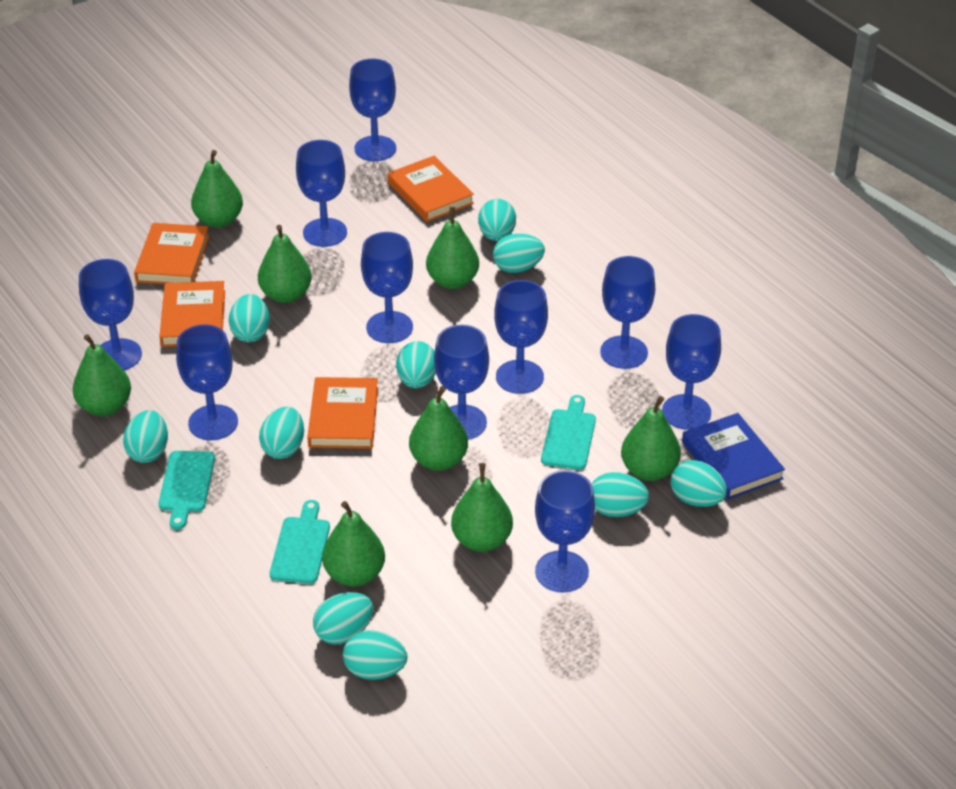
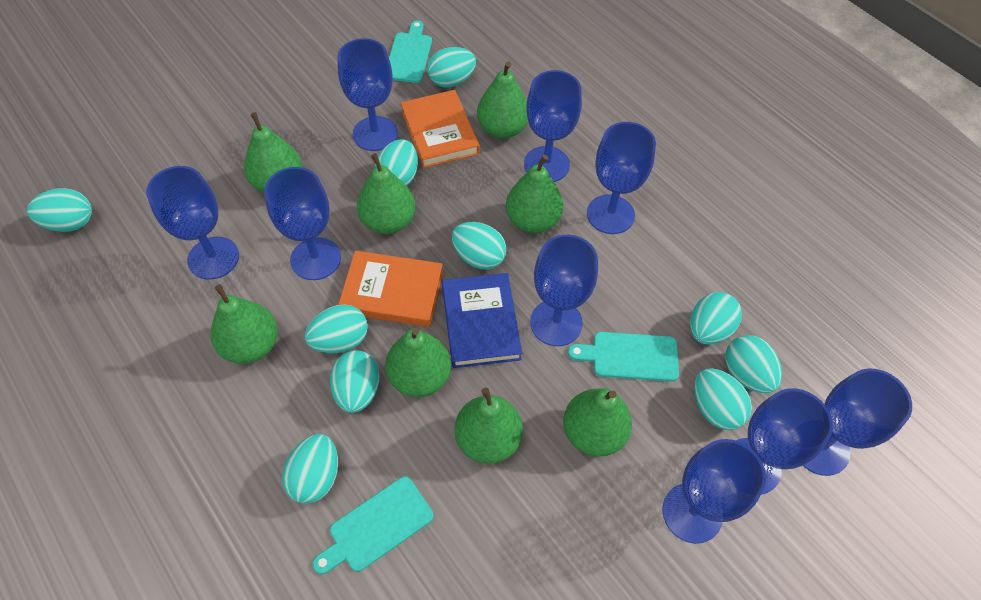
blue goblet: 10 -> 9
orange book: 4 -> 2

